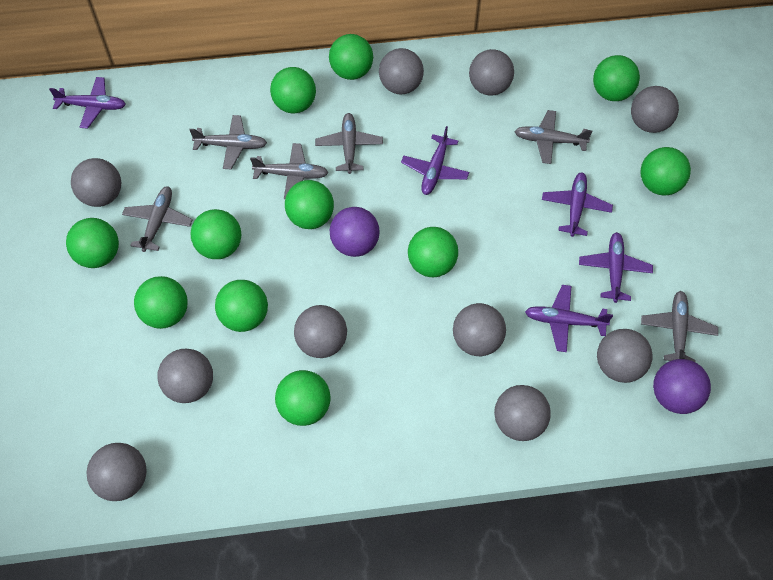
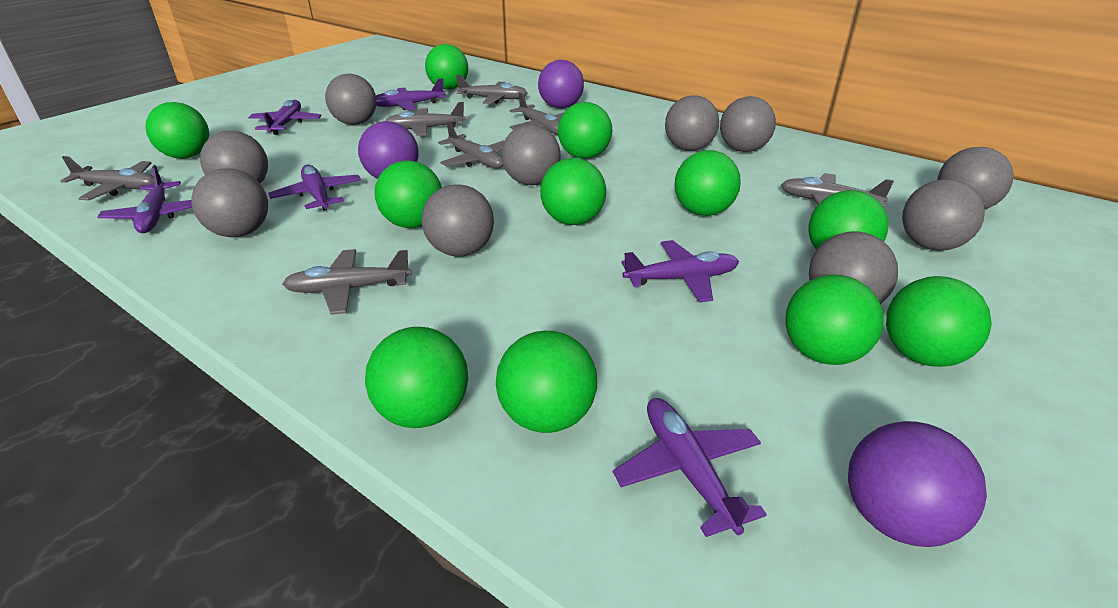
grey plane: 6 -> 7
purple ball: 2 -> 3
purple plane: 5 -> 6

